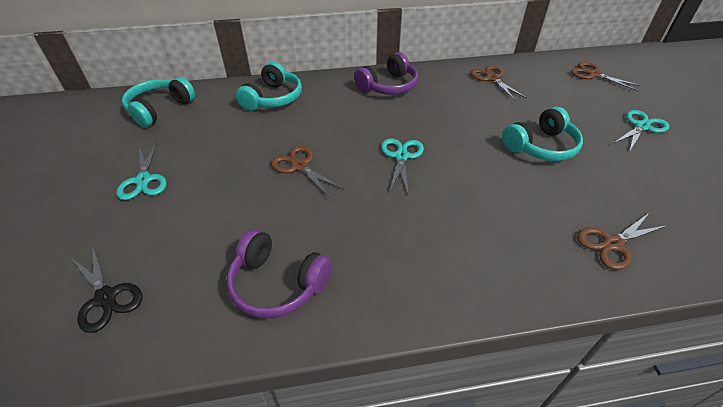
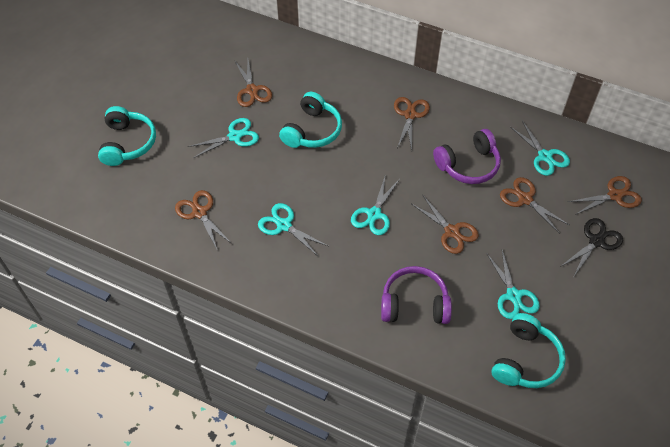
brown scissors: 4 -> 6
turquoise scissors: 3 -> 5

